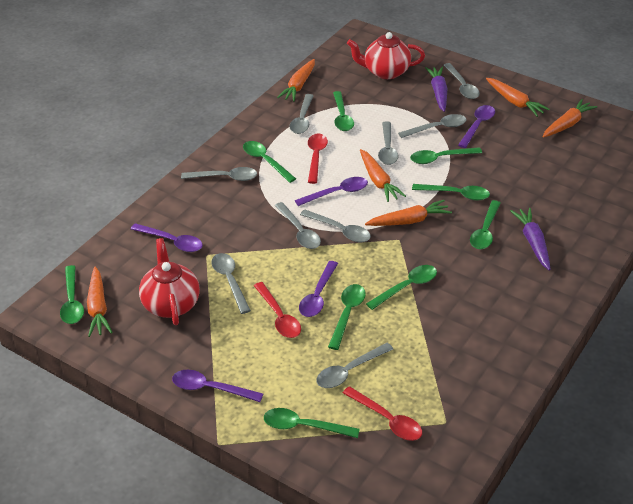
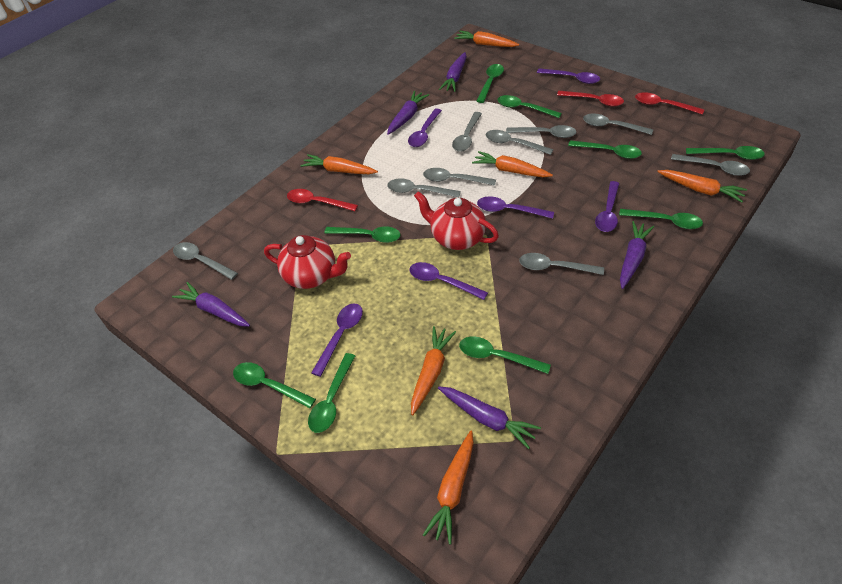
purple carrot: 2 -> 5
purple spoon: 5 -> 6

